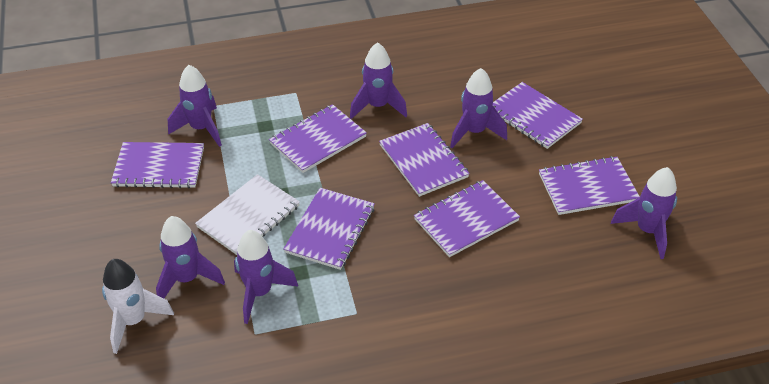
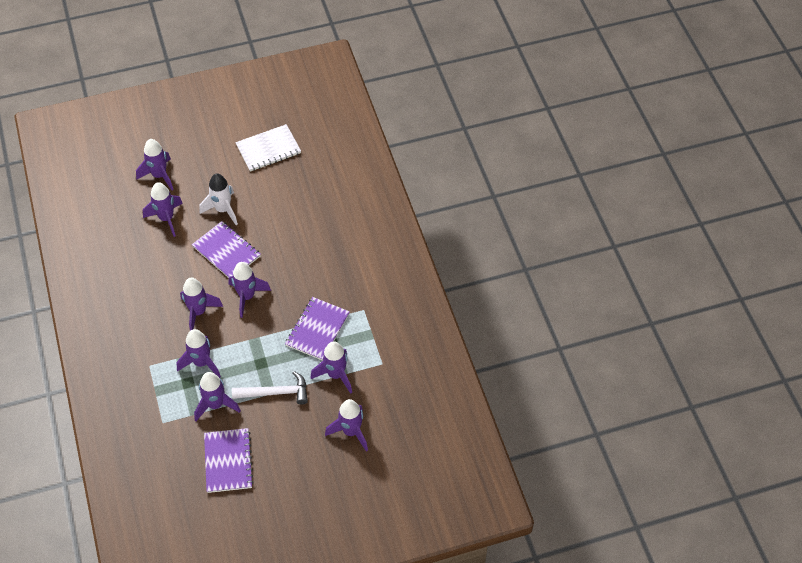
purple notebook: 7 -> 3
purple rocket: 6 -> 8
white hammer: 0 -> 1

